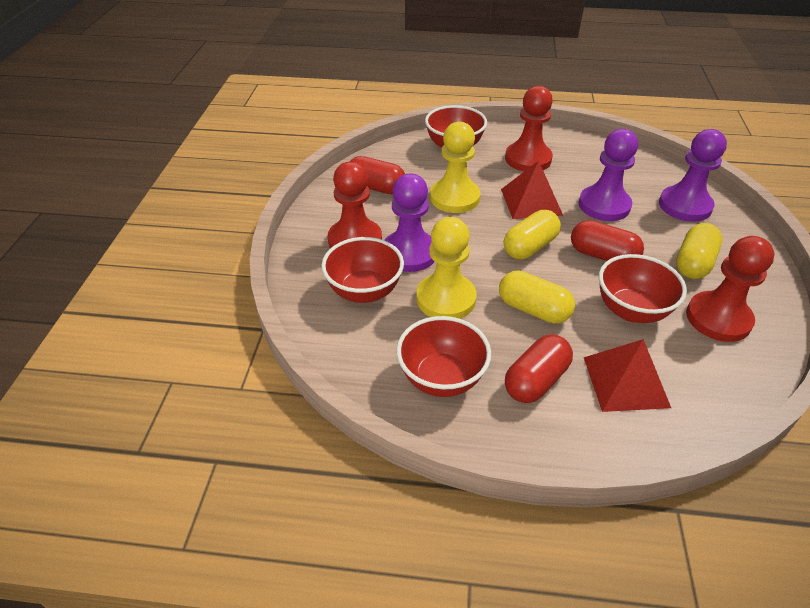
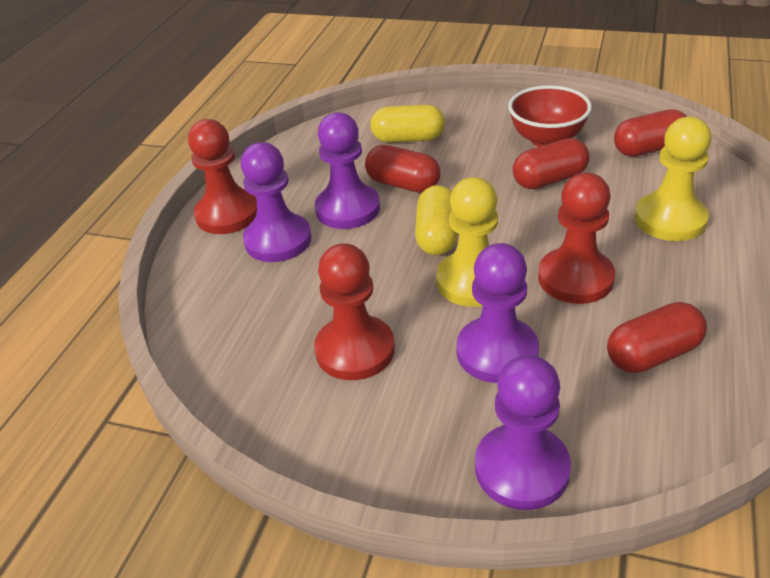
purple pawn: 3 -> 4
red bowl: 4 -> 1
red capsule: 3 -> 4
red pyramid: 2 -> 0
yellow capsule: 3 -> 2

